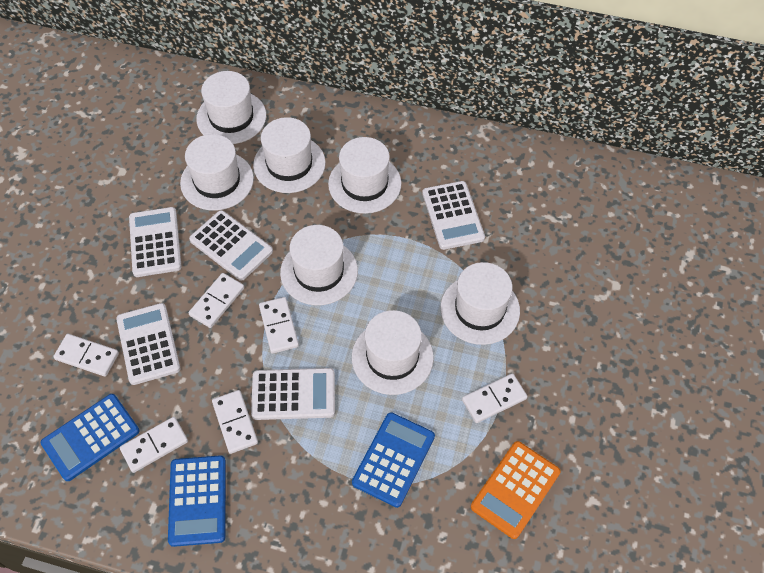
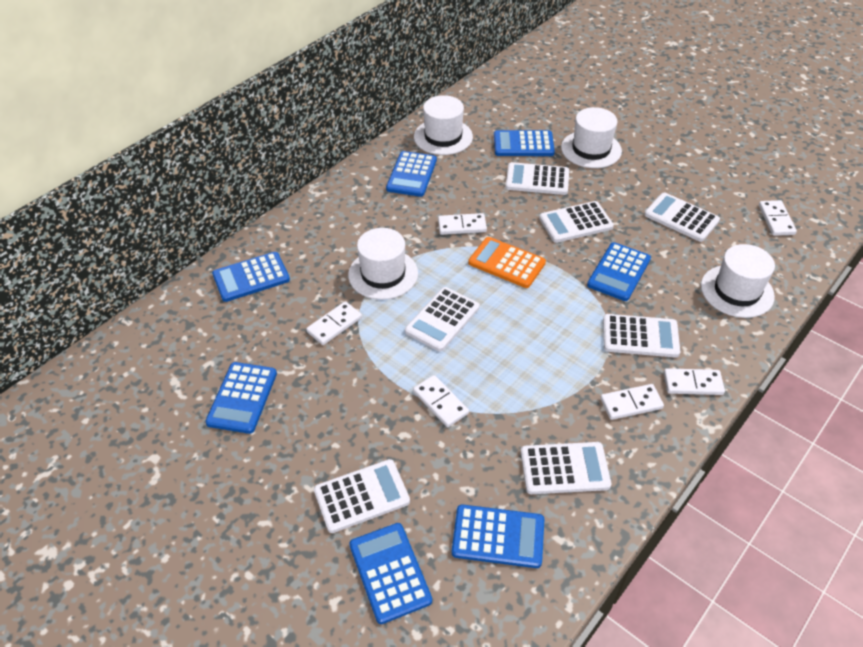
blue calculator: 3 -> 7
white calculator: 5 -> 7
white hat: 7 -> 4

